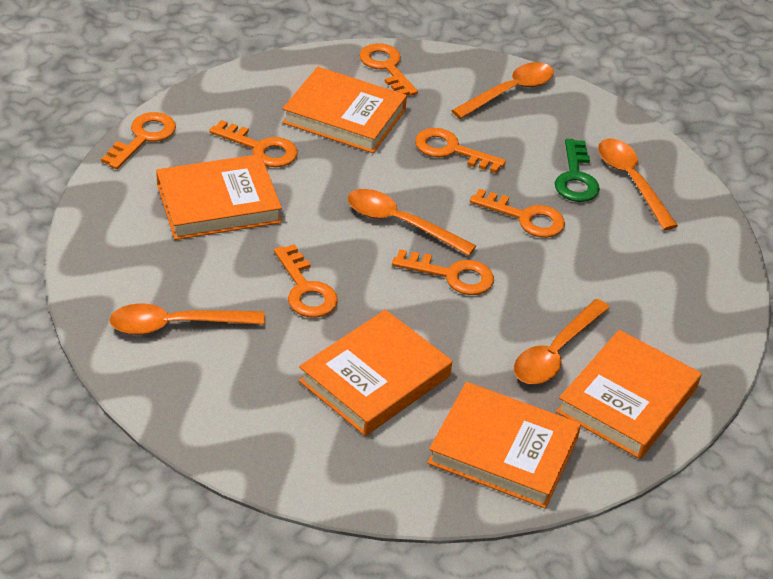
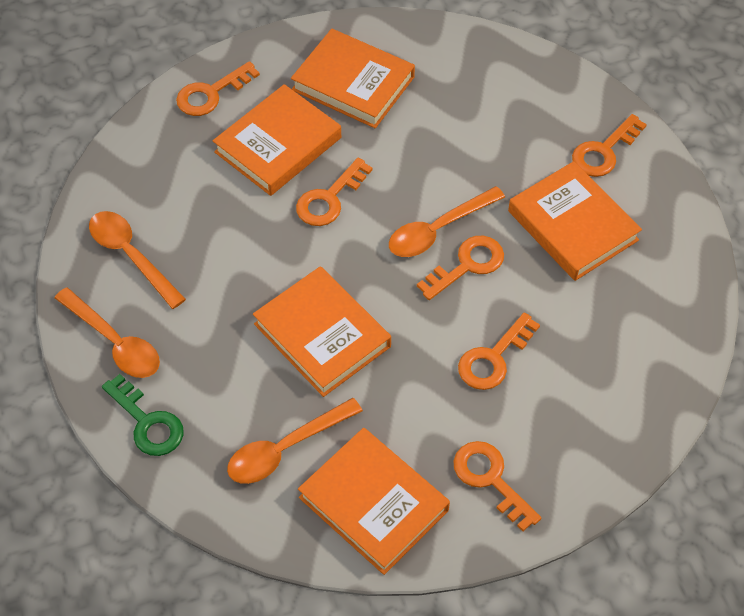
orange key: 7 -> 6
orange spoon: 5 -> 4

